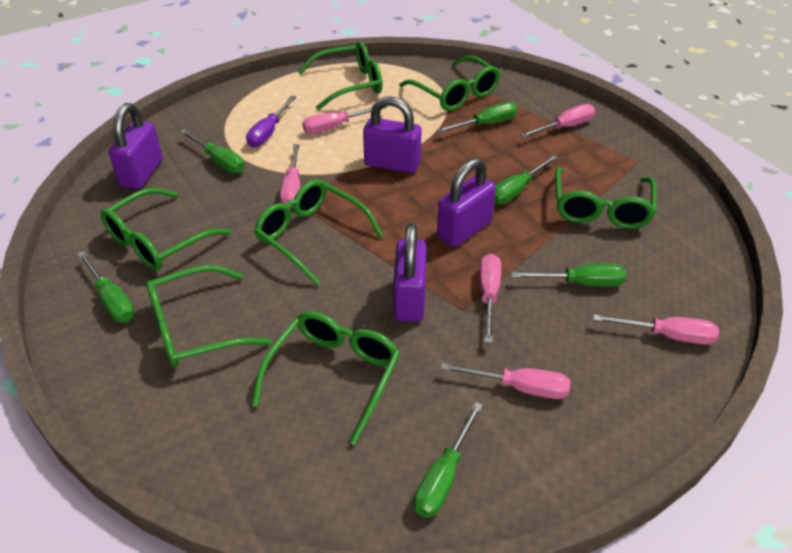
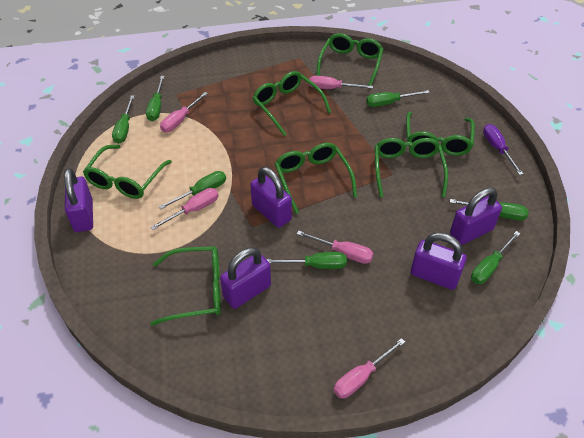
green screwdriver: 6 -> 7
pink screwdriver: 6 -> 5
purple padlock: 4 -> 5

